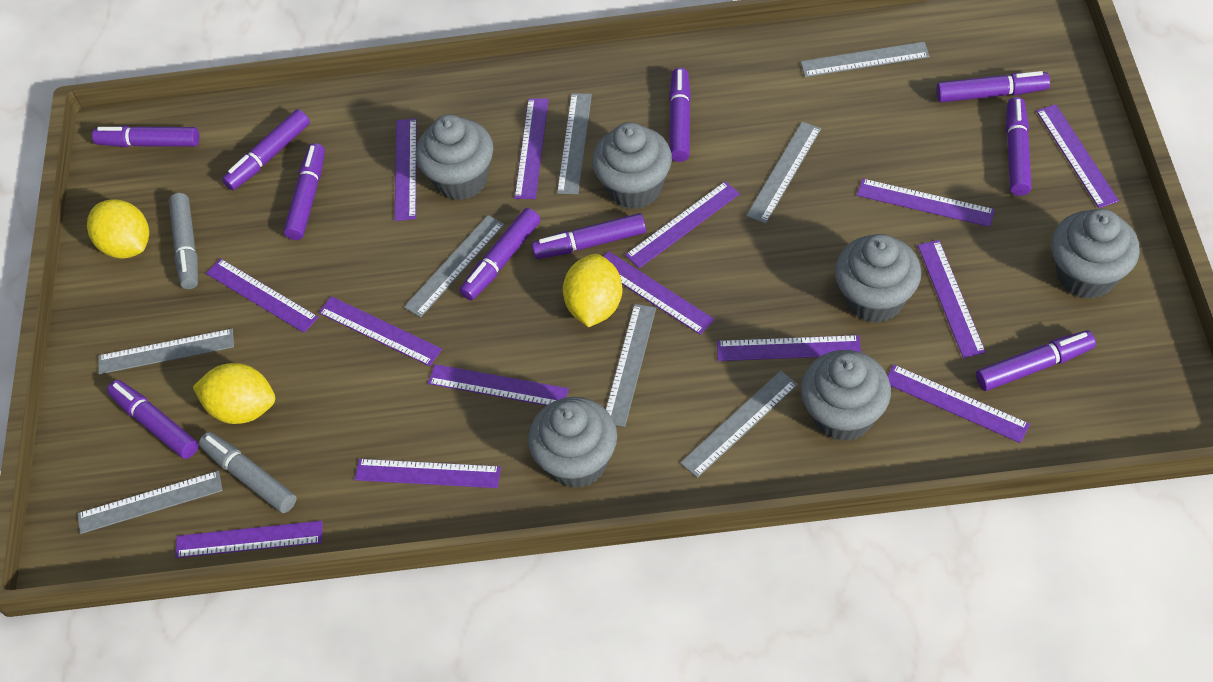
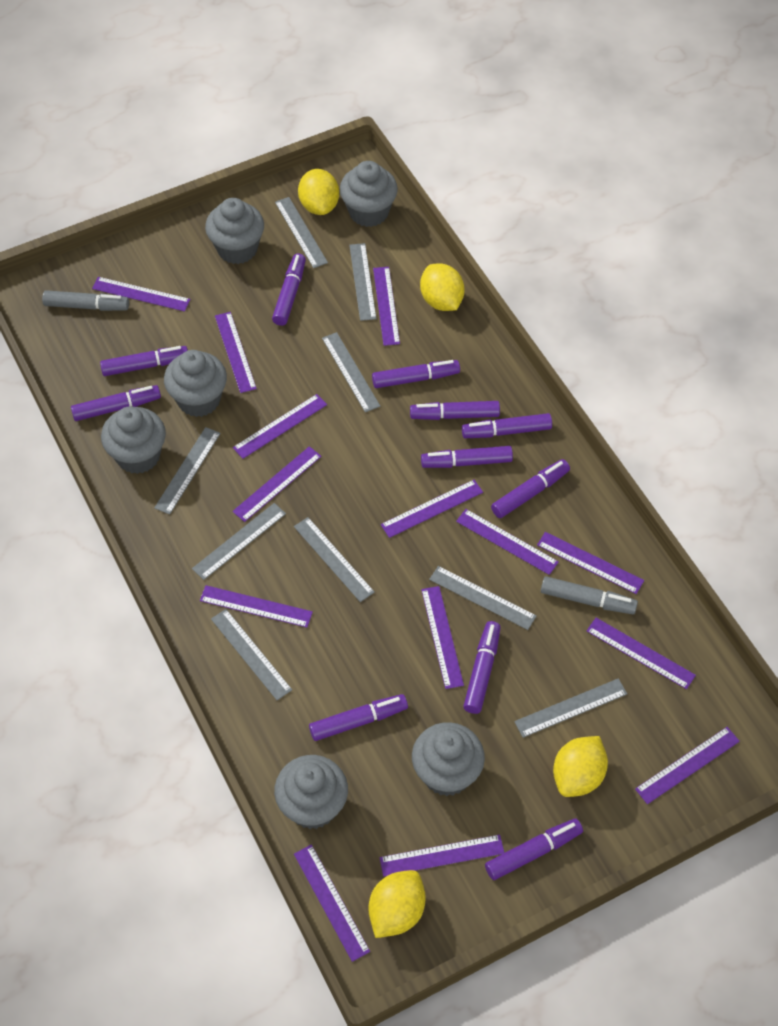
grey ruler: 8 -> 9
purple marker: 10 -> 11
yellow lemon: 3 -> 4

